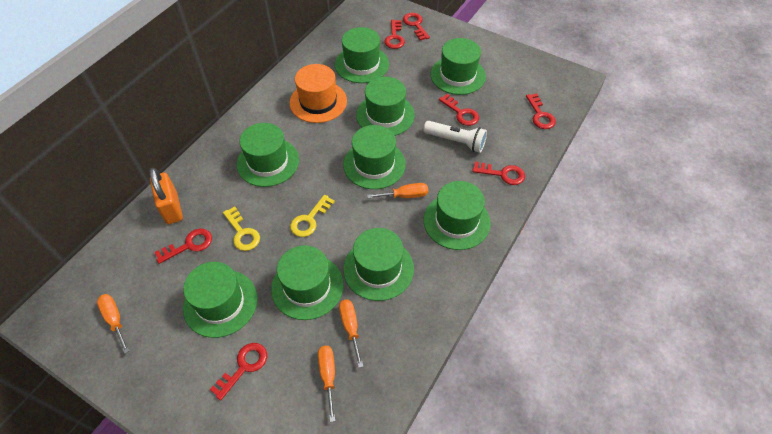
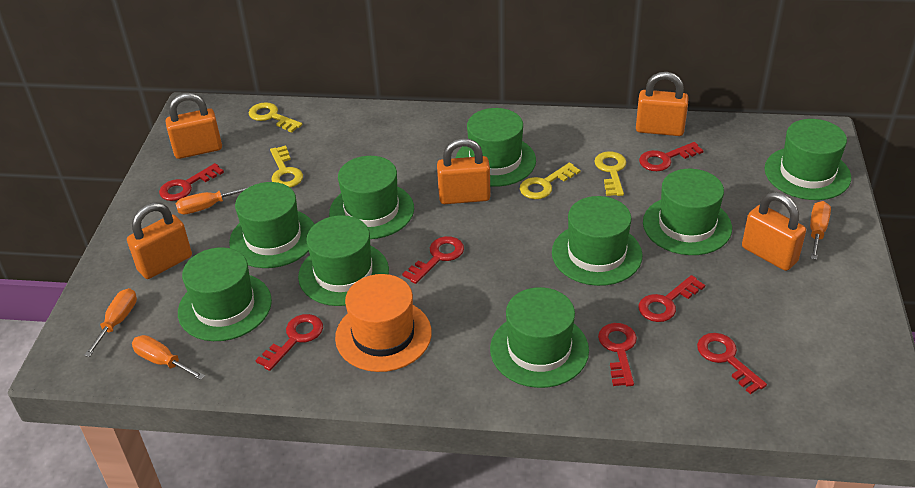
orange padlock: 1 -> 5
white flashlight: 1 -> 0
yellow key: 2 -> 4

